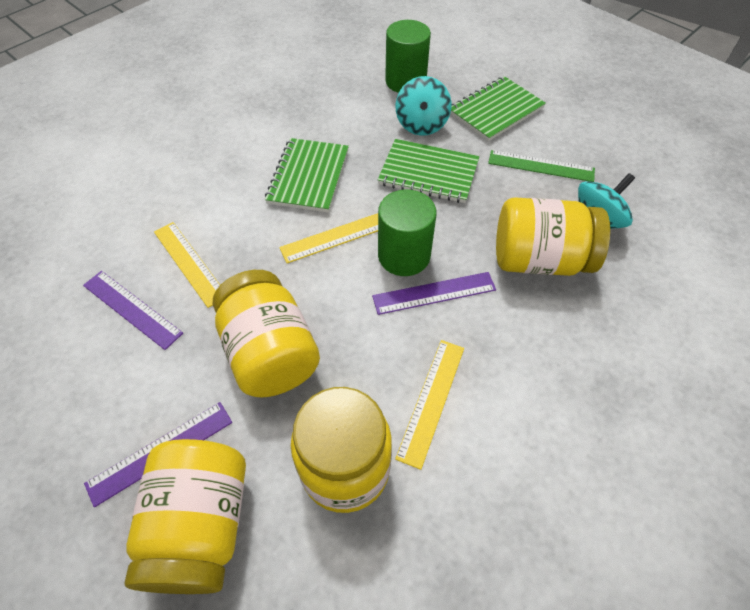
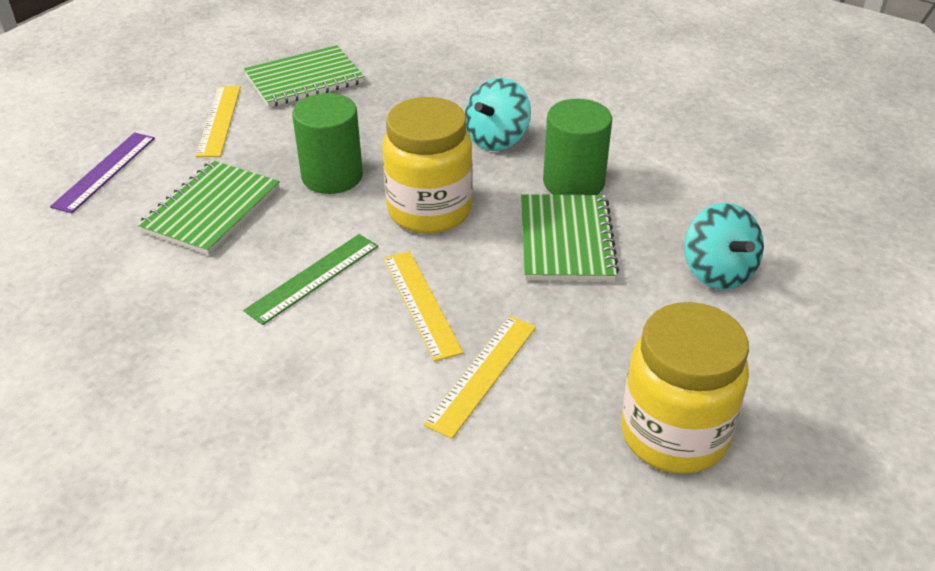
purple ruler: 3 -> 1
yellow jar: 4 -> 2

